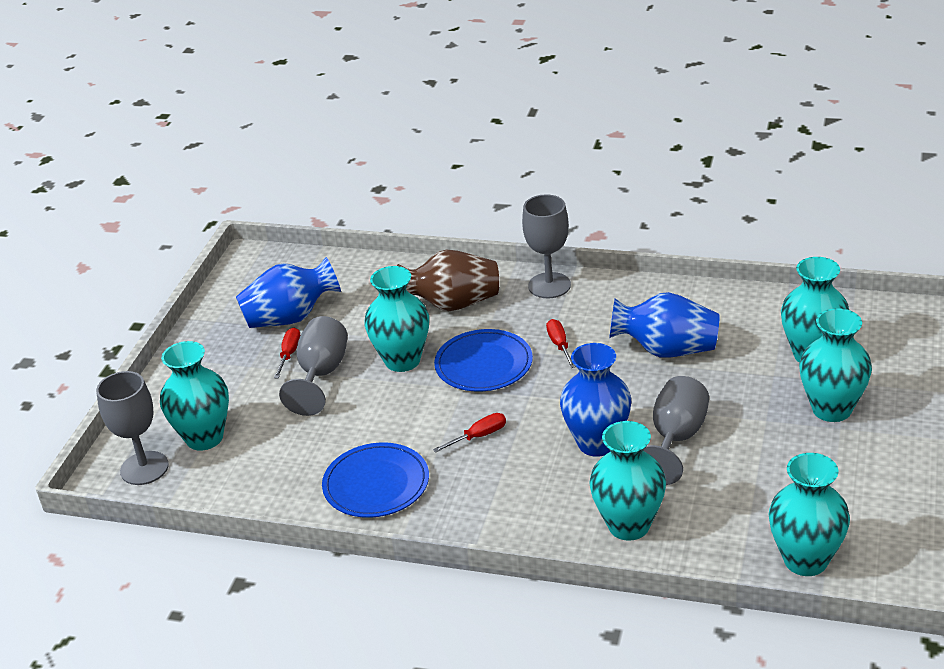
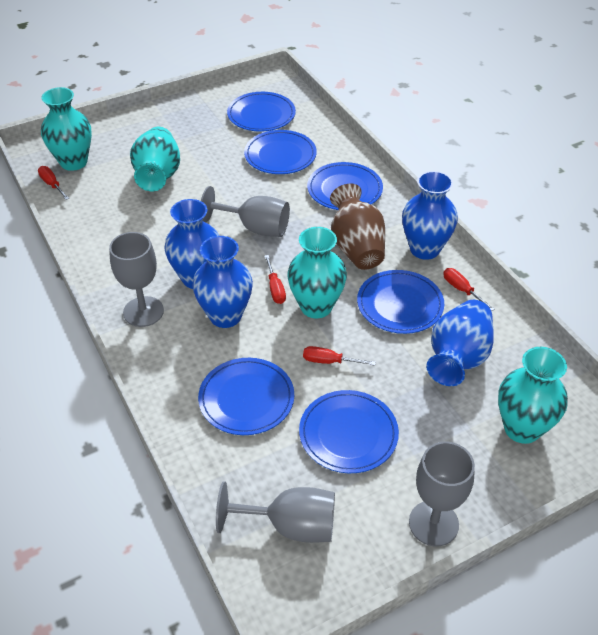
blue plate: 2 -> 6
blue vase: 3 -> 4
red screwdriver: 3 -> 4
turquoise vase: 6 -> 4

